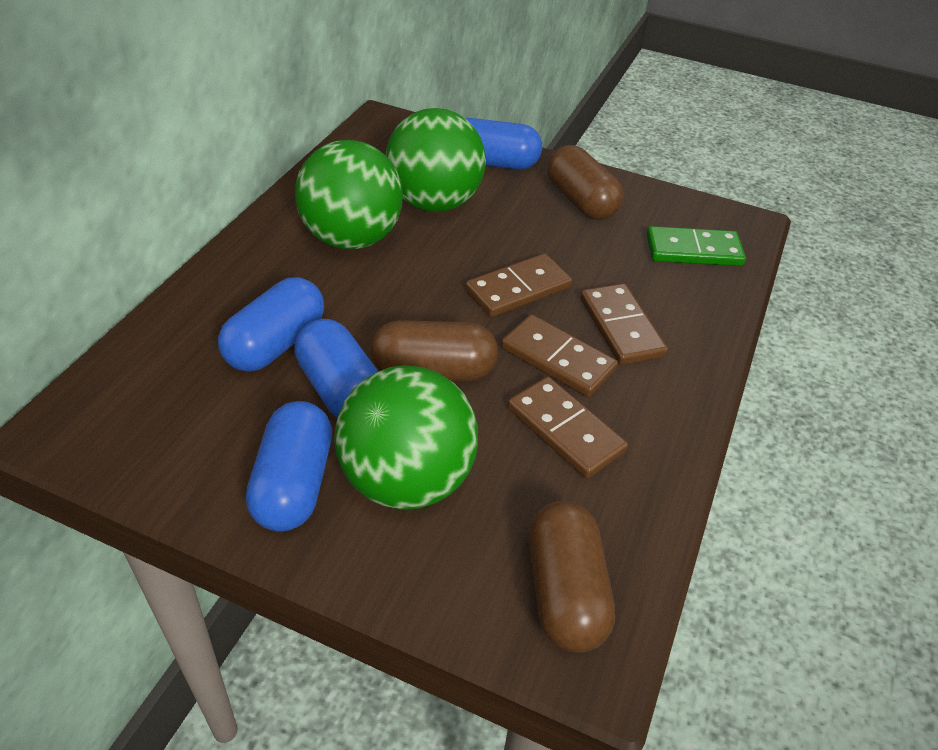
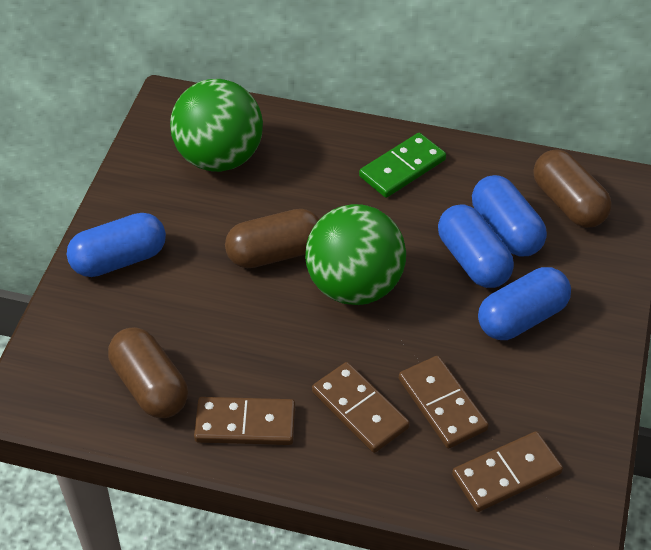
green ball: 3 -> 2

